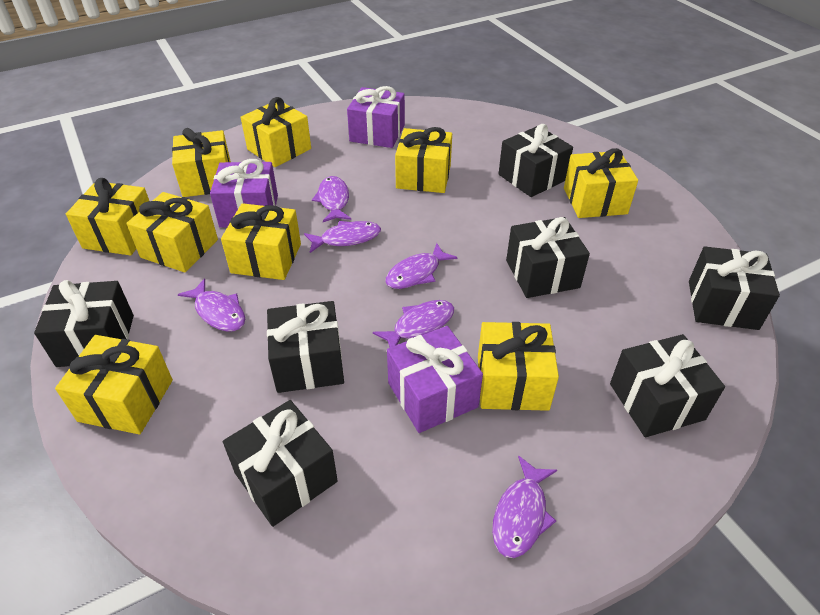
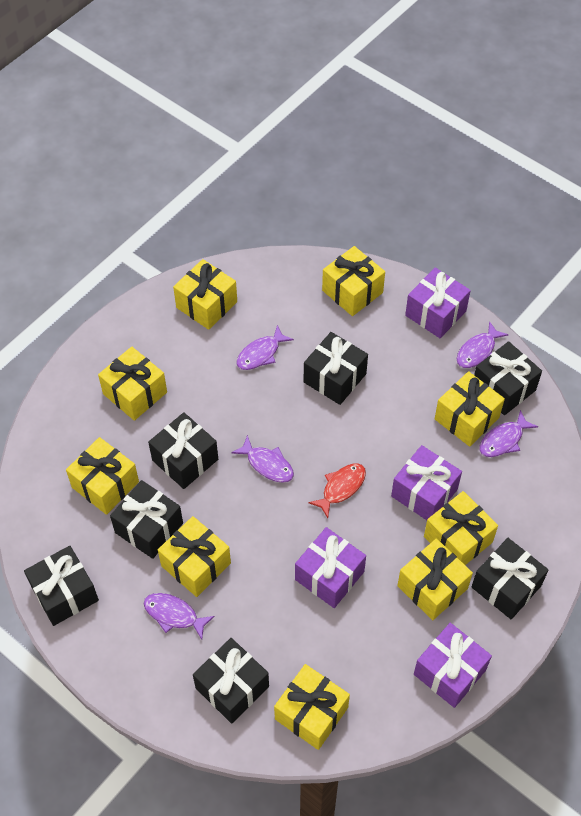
purple fish: 6 -> 5
purple gift: 3 -> 4
red fish: 0 -> 1

